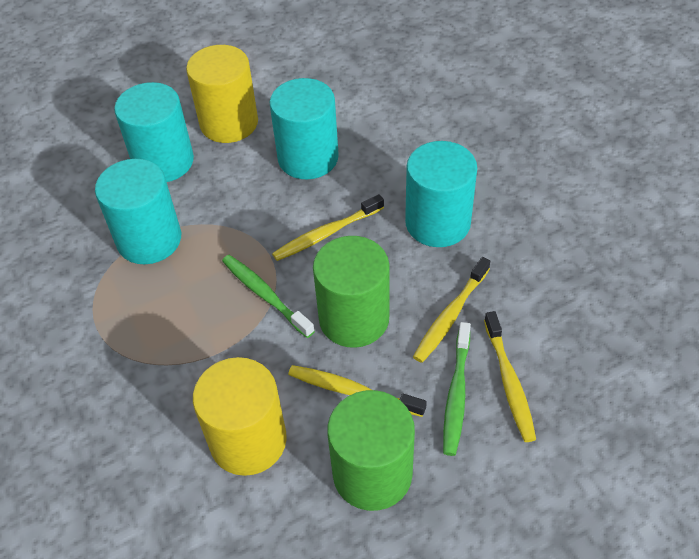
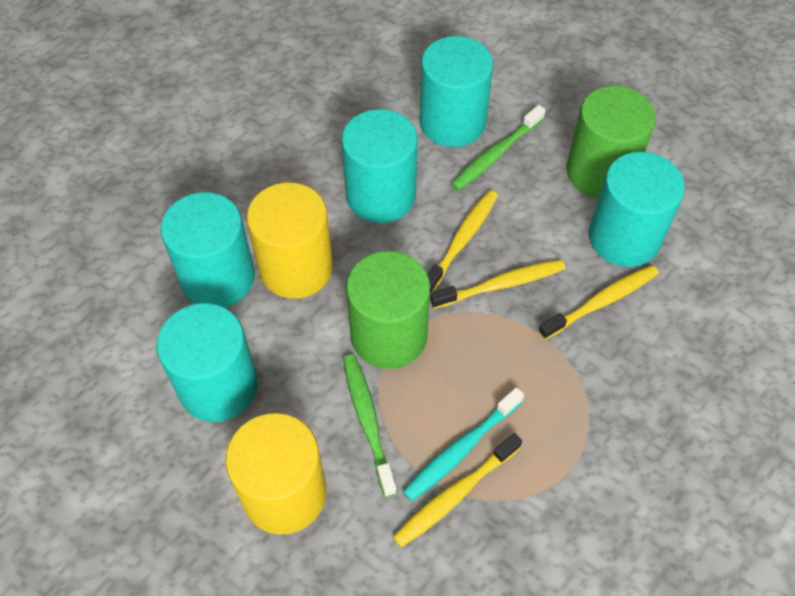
turquoise cylinder: 4 -> 5
turquoise toothbrush: 0 -> 1

